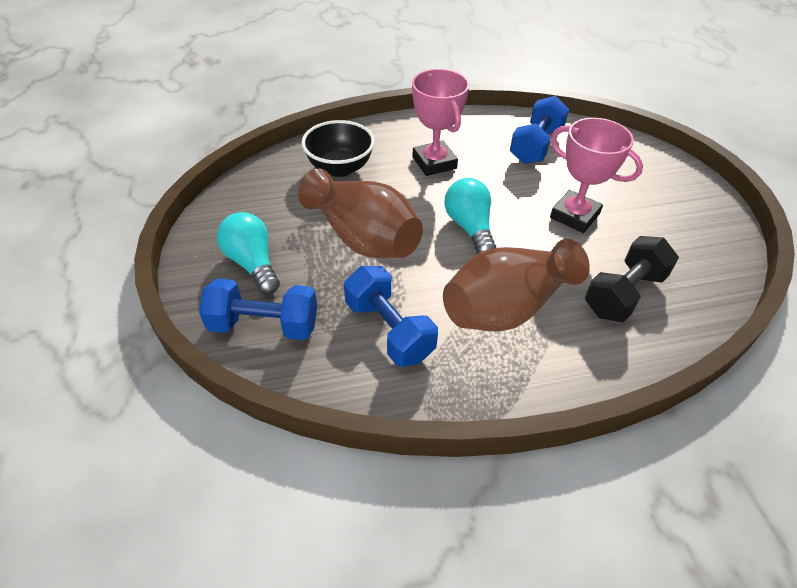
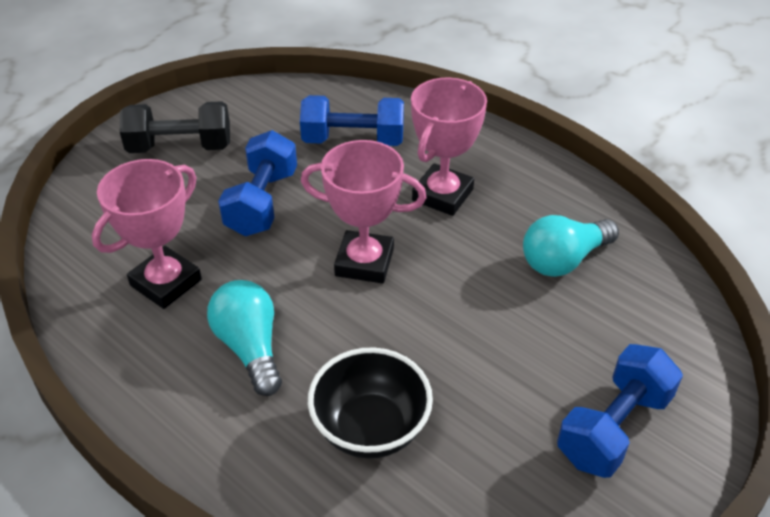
brown vase: 2 -> 0
pink trophy: 2 -> 3

